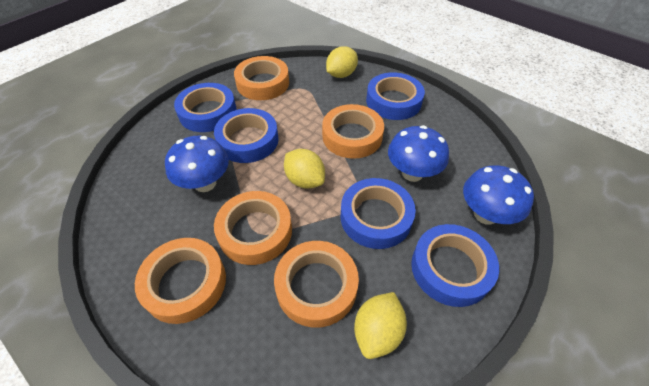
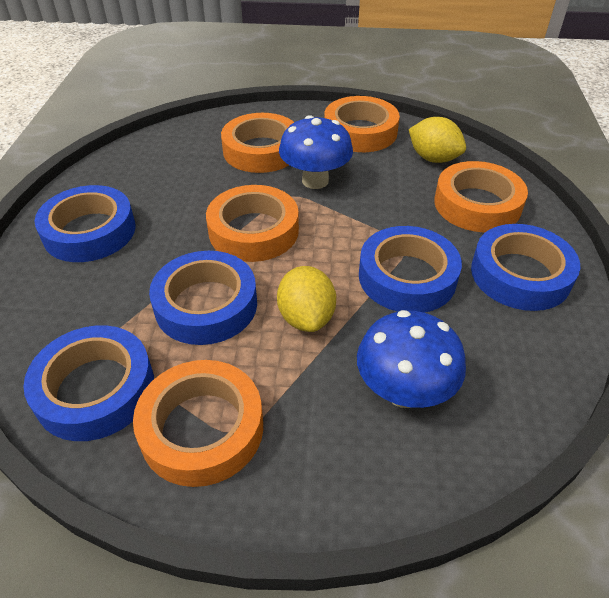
blue mushroom: 3 -> 2
yellow lemon: 3 -> 2

